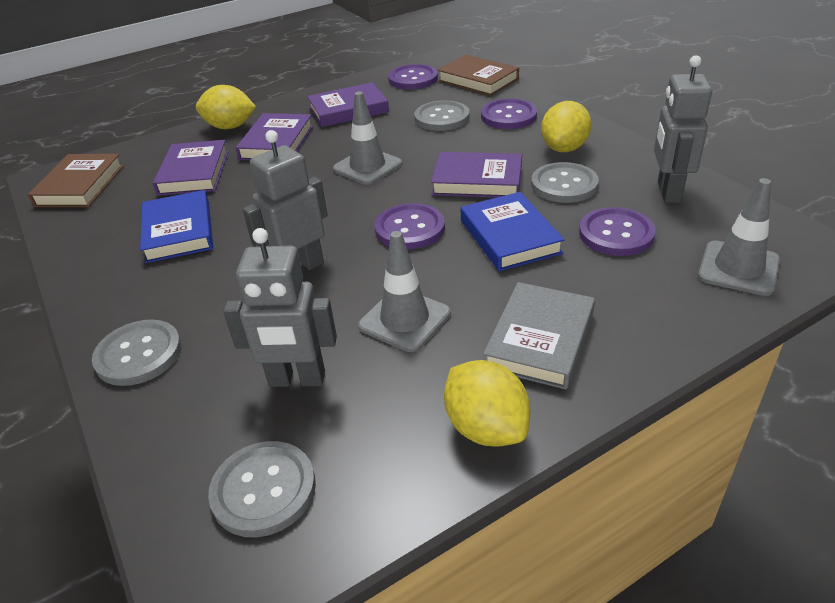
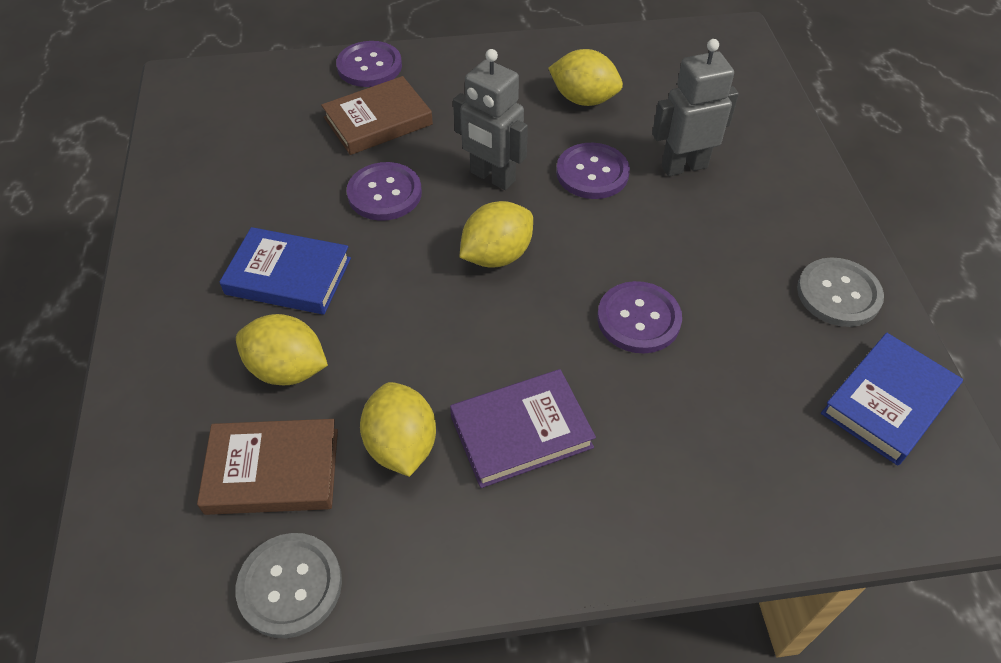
grey book: 1 -> 0
grey button: 4 -> 2
grey robot: 3 -> 2
grey traffic cone: 3 -> 0
purple book: 4 -> 1
yellow lemon: 3 -> 4

